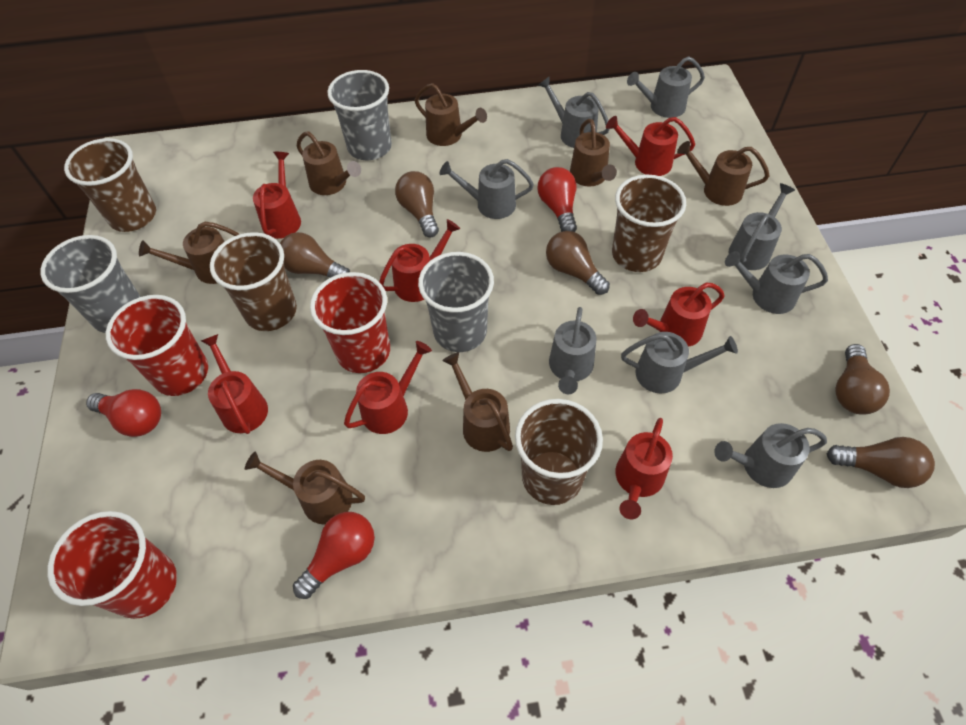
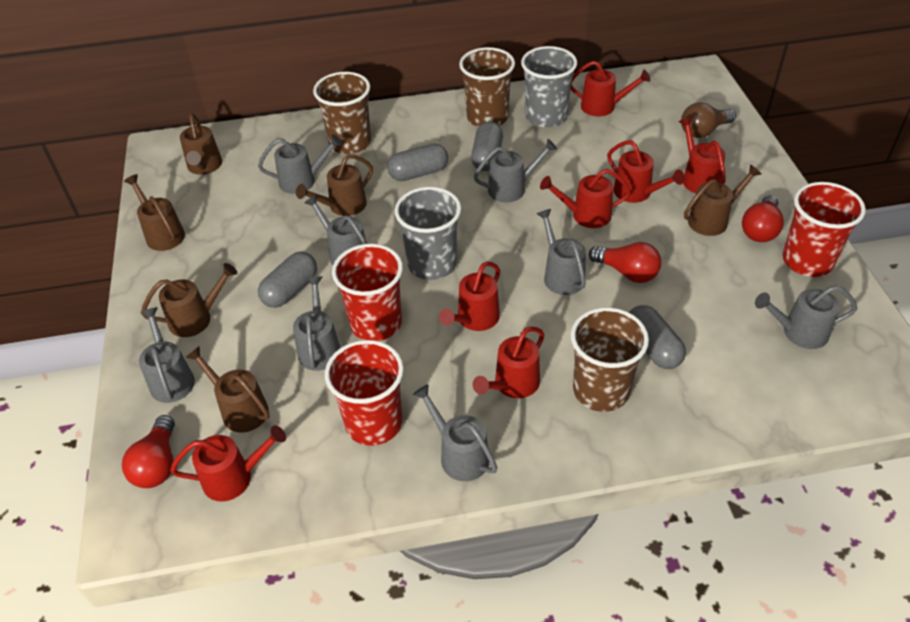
brown cup: 4 -> 3
brown light bulb: 5 -> 1
brown watering can: 7 -> 6
grey capsule: 0 -> 4
grey cup: 3 -> 2

